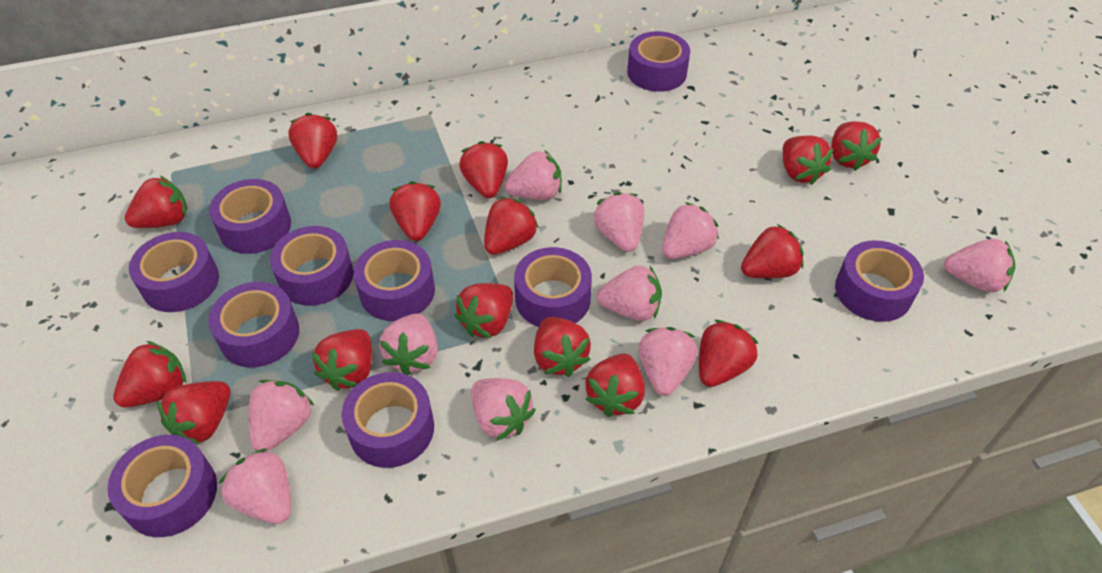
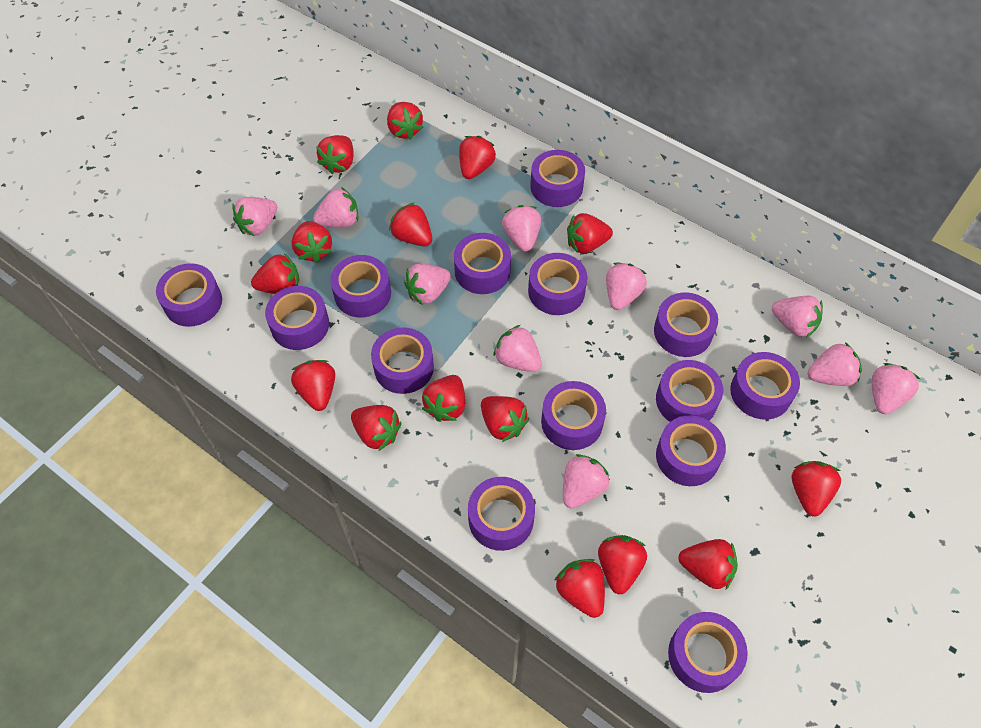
purple tape: 10 -> 14

